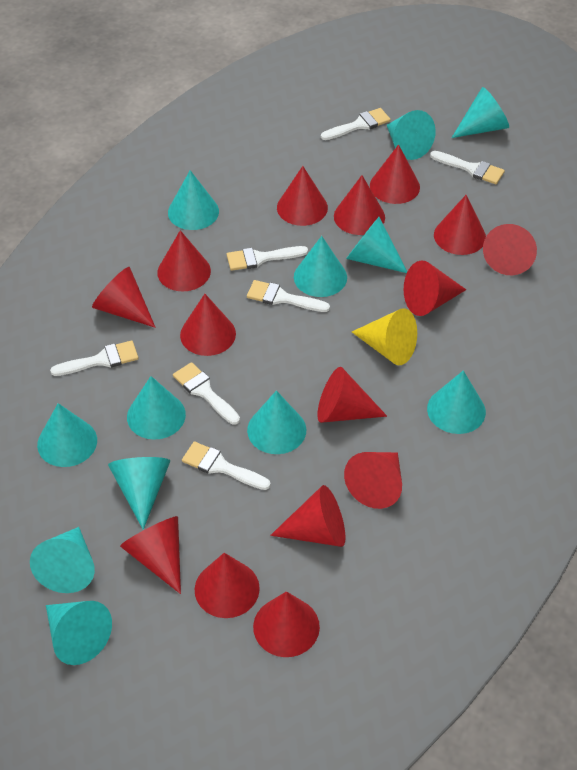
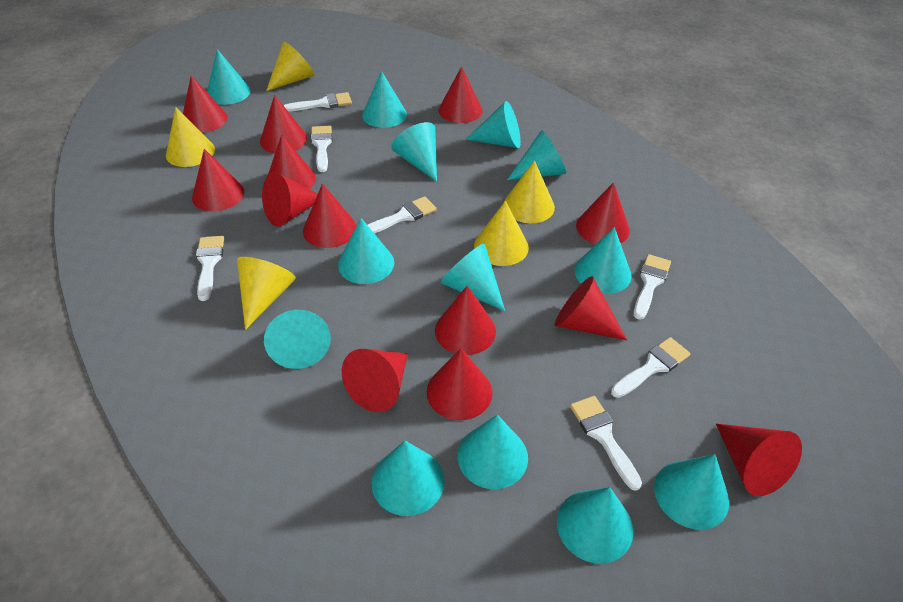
red cone: 15 -> 13
turquoise cone: 12 -> 13
yellow cone: 1 -> 5

